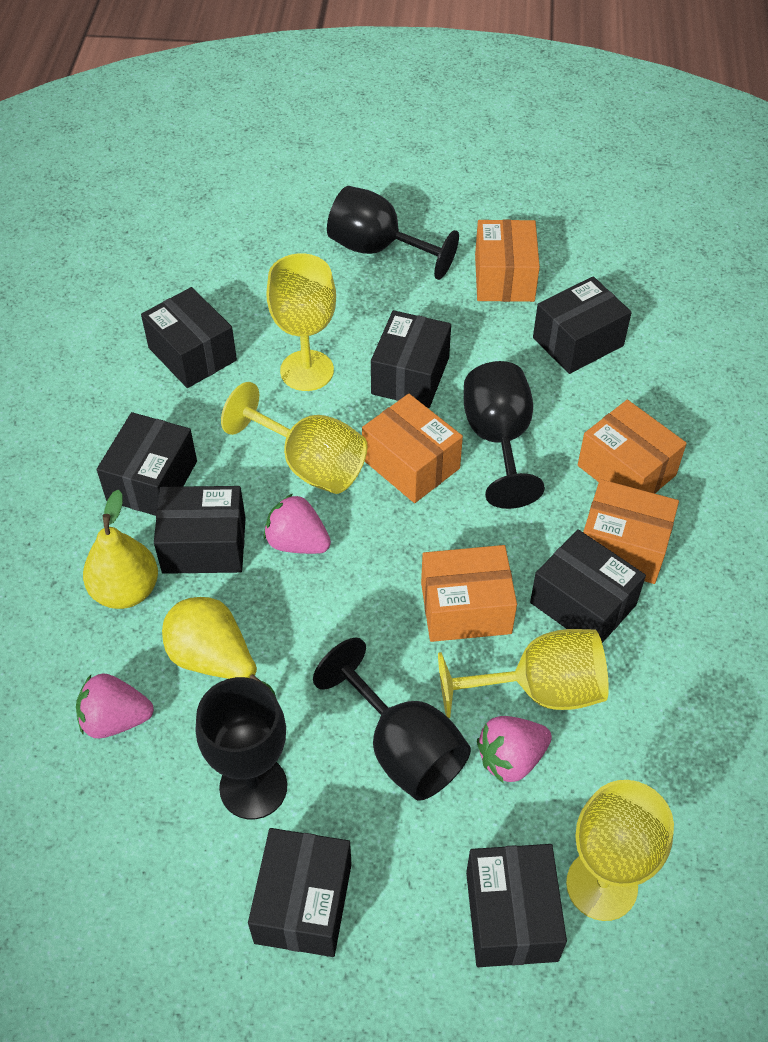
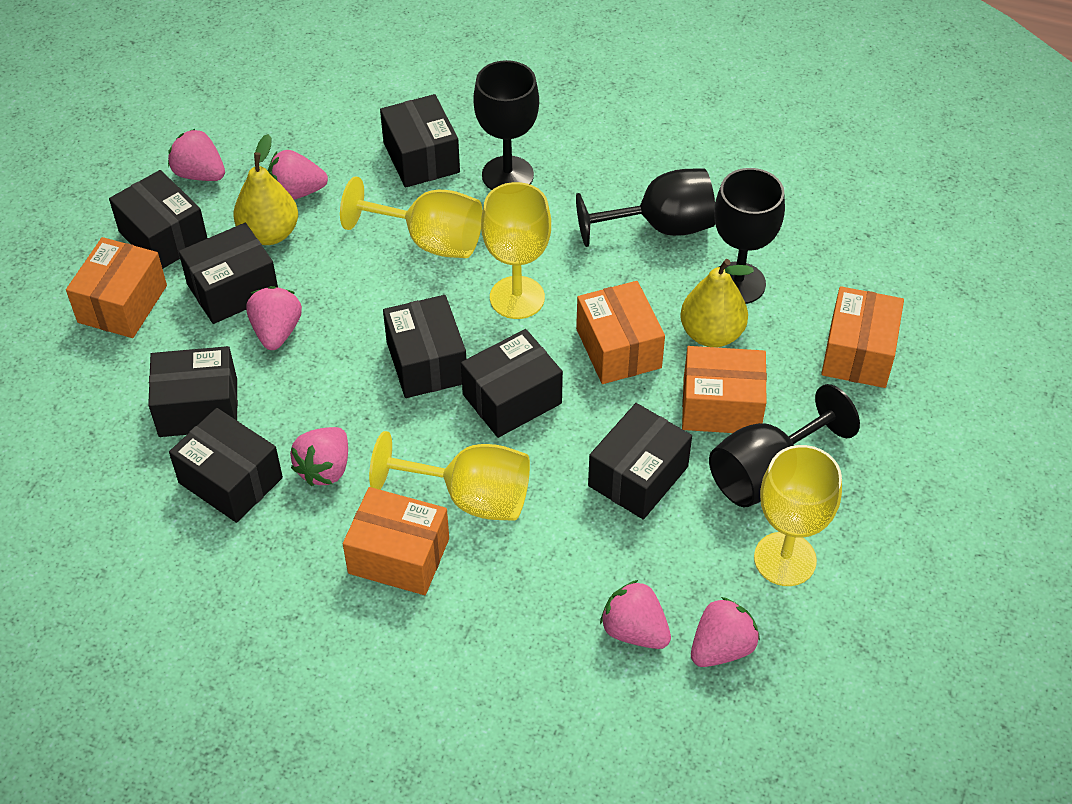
pink strawberry: 3 -> 6

